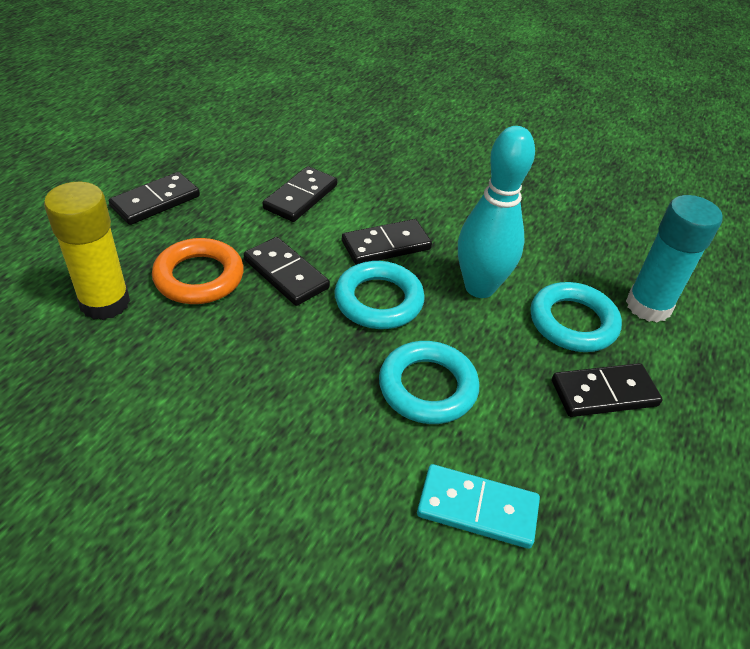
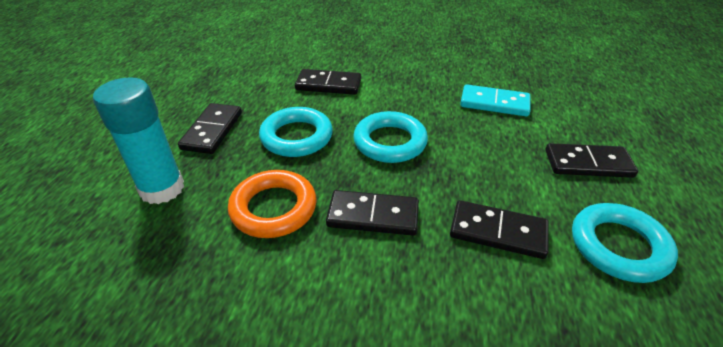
turquoise bowling pin: 1 -> 0
yellow glue stick: 1 -> 0

